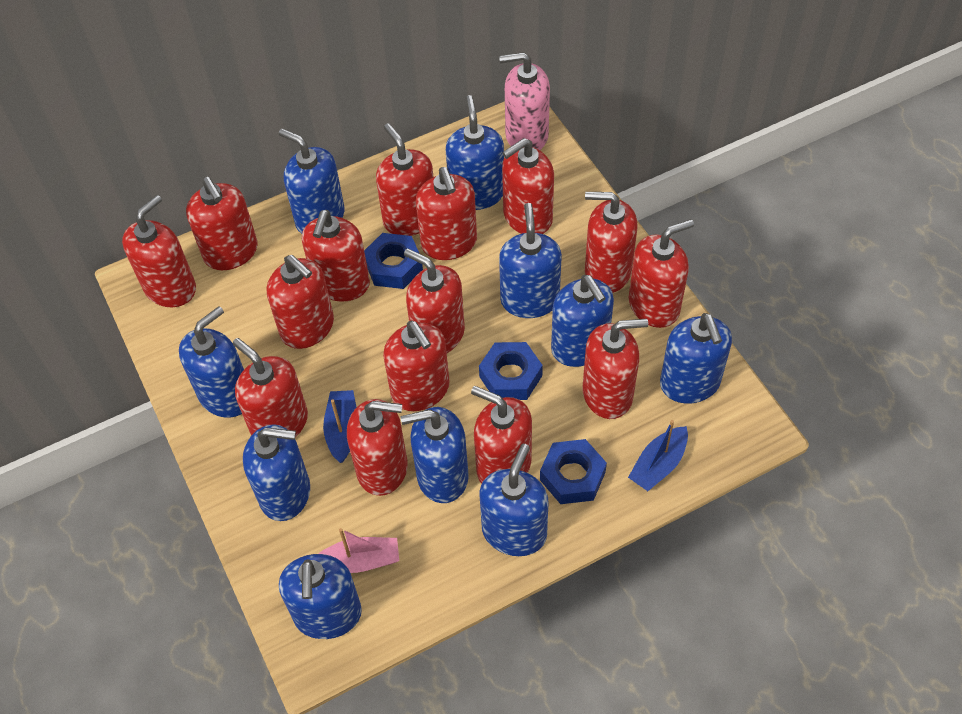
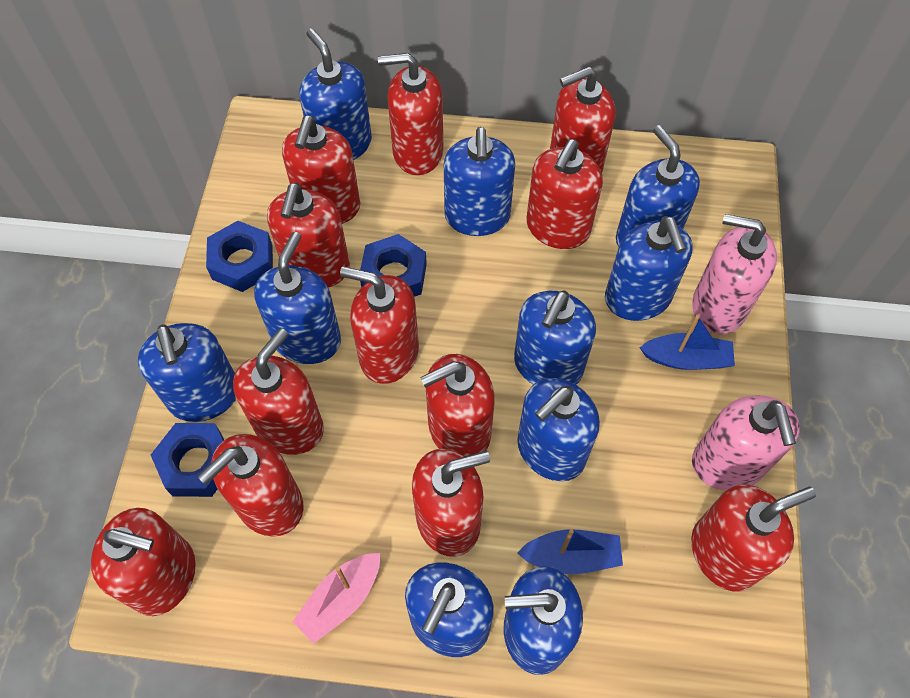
pink soap dispenser: 1 -> 2
red soap dispenser: 15 -> 12

